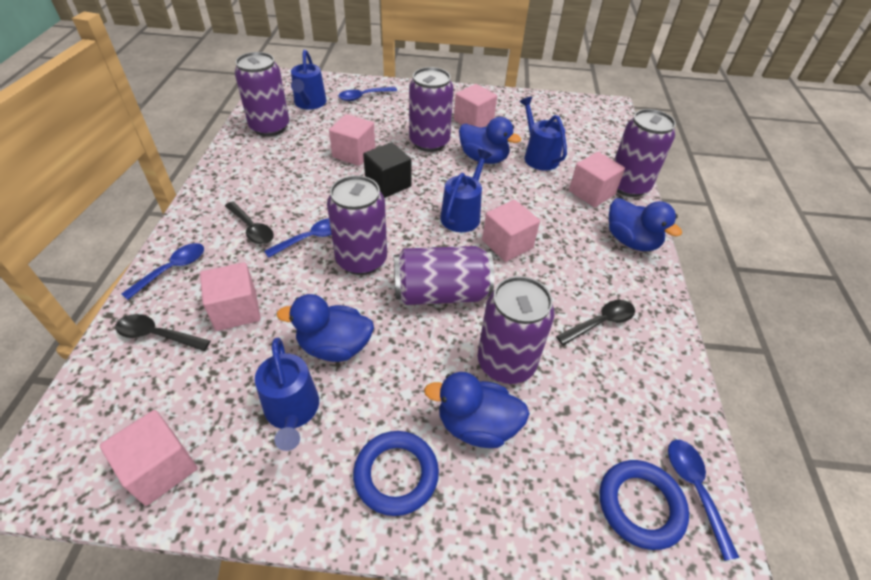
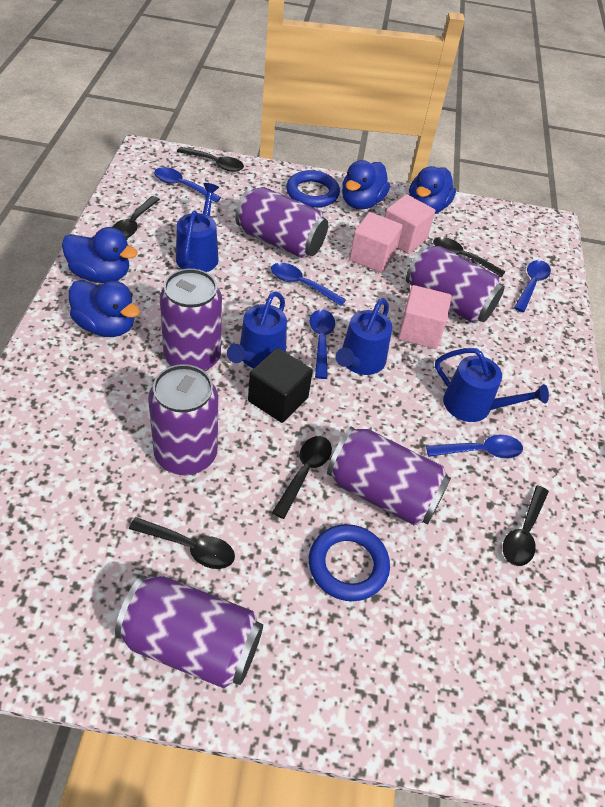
black spoon: 3 -> 6
blue spoon: 4 -> 5
pink cube: 6 -> 3

